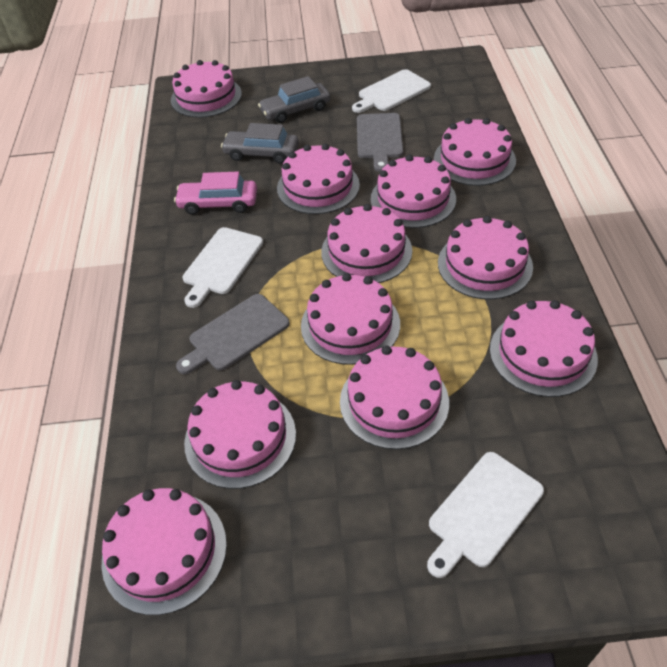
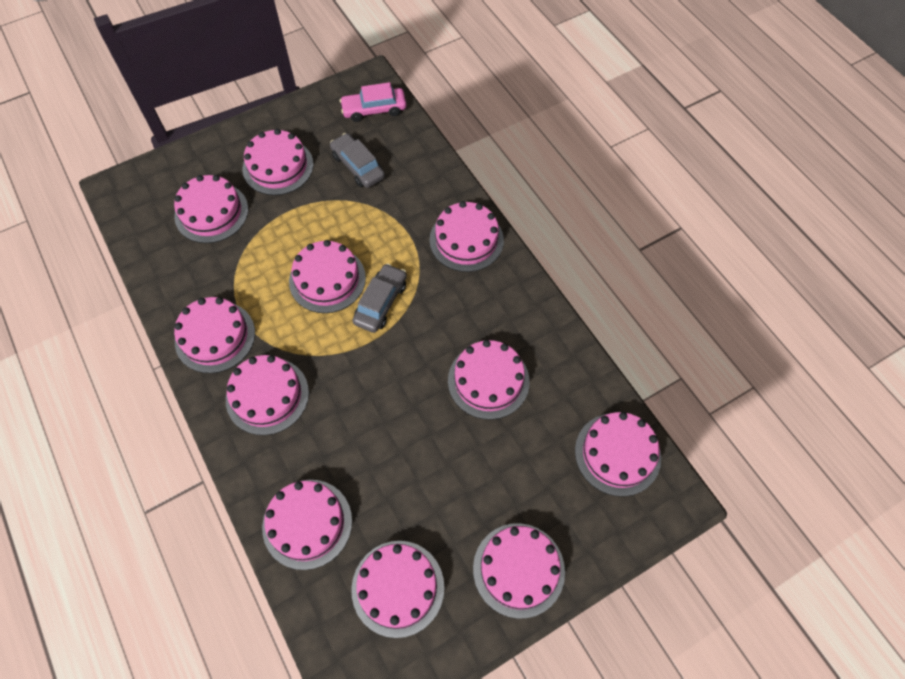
grey cutting board: 2 -> 0
white cutting board: 3 -> 0

